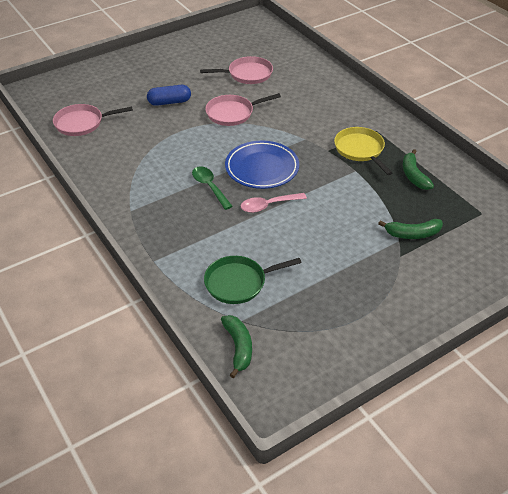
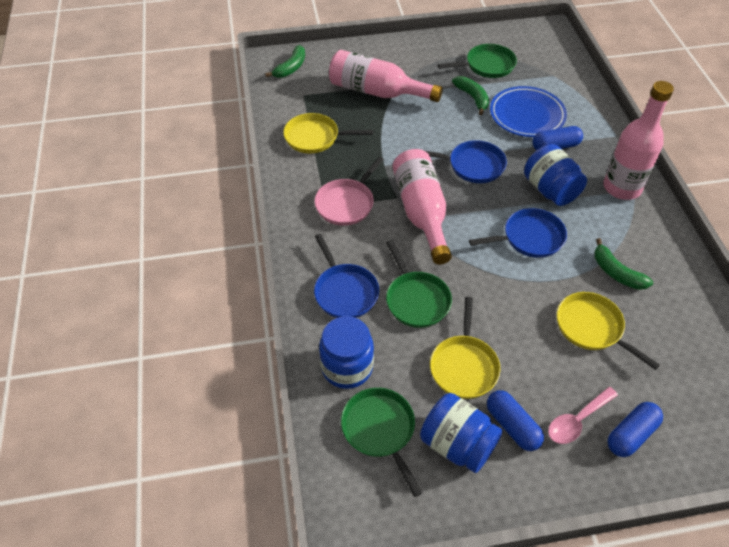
blue capsule: 1 -> 3
blue jar: 0 -> 3
blue pan: 0 -> 3
green pan: 1 -> 3
green spoon: 1 -> 0
pink bottle: 0 -> 3
pink pan: 3 -> 1
yellow pan: 1 -> 3

